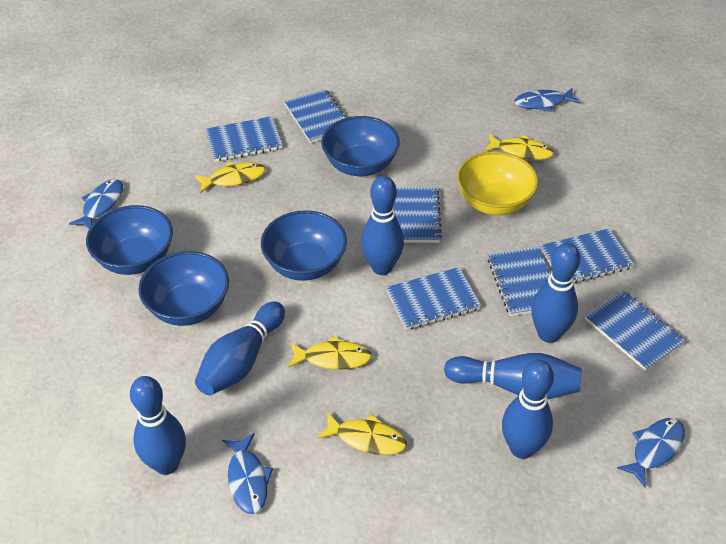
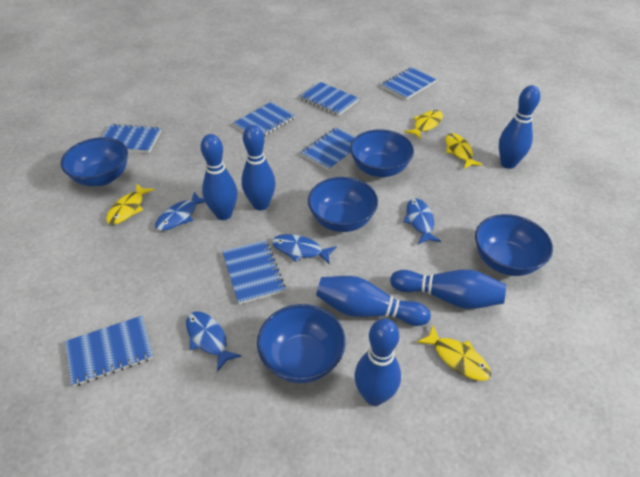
blue bowl: 4 -> 5
yellow bowl: 1 -> 0

